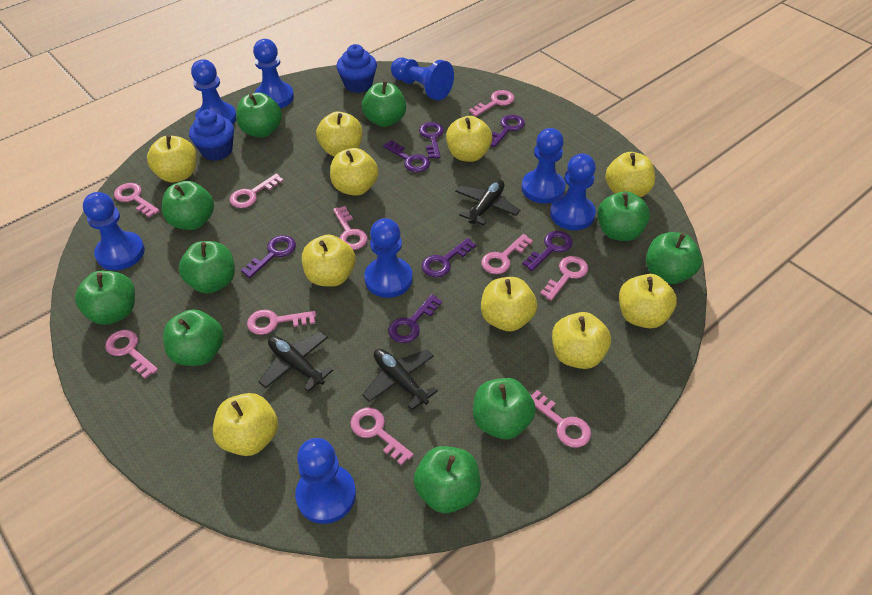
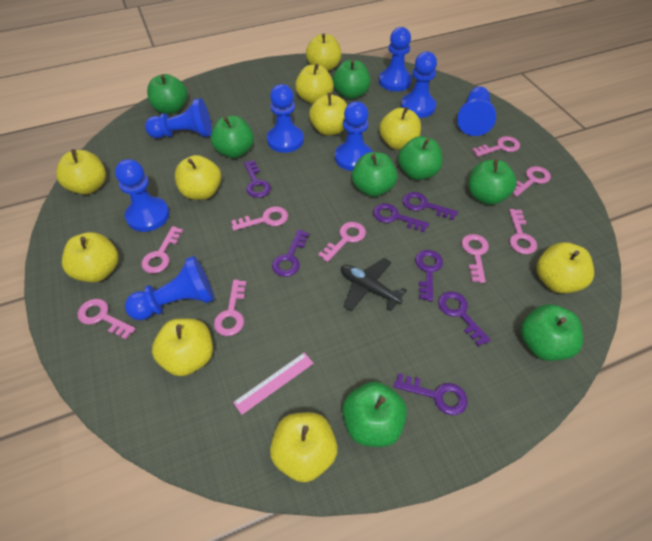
black plane: 3 -> 1
blue cupcake: 2 -> 0
green apple: 10 -> 8
pink key: 10 -> 9
pink ruler: 0 -> 1

